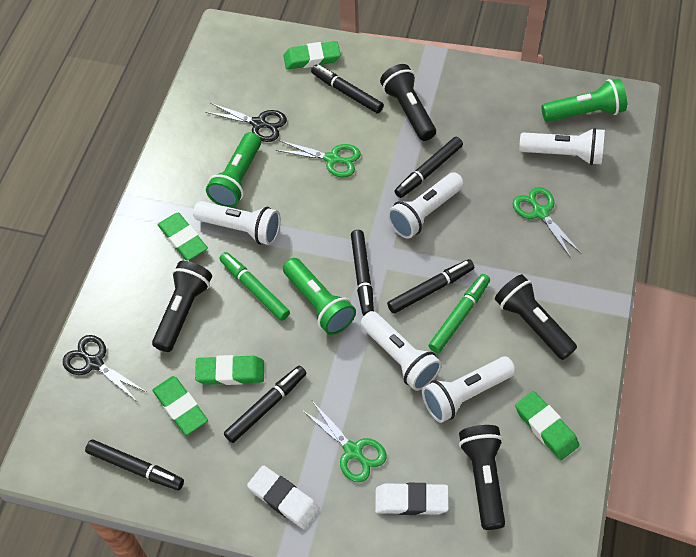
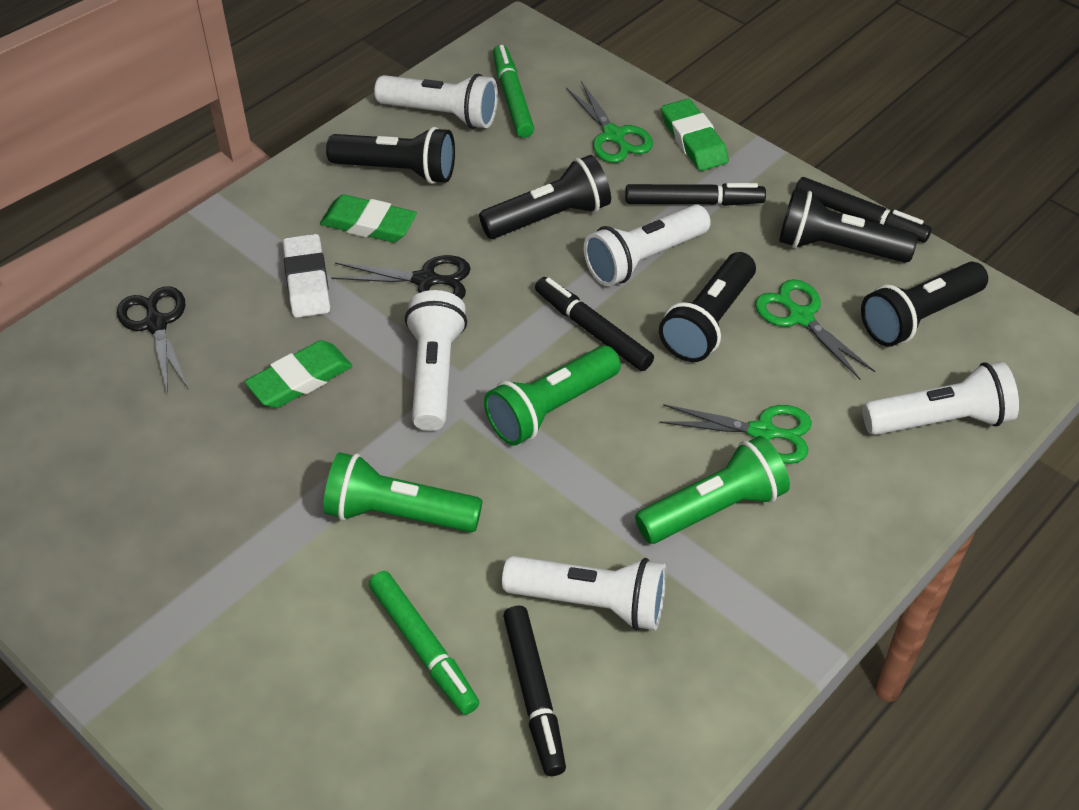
black flashlight: 4 -> 5
black marker: 6 -> 4
green eraser: 5 -> 3
white eraser: 2 -> 1

